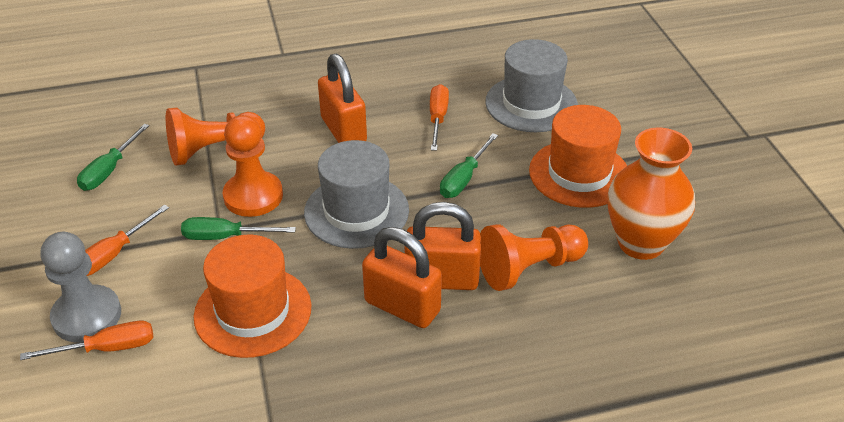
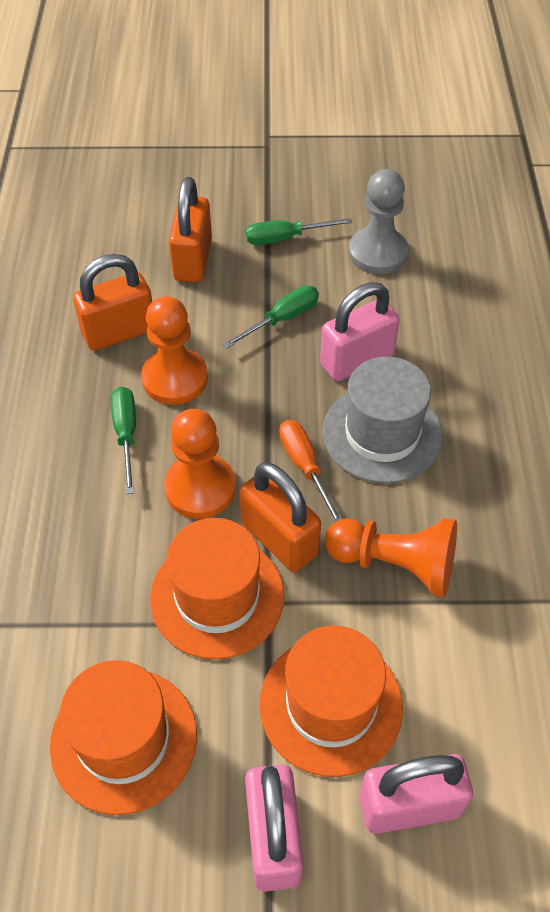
grey hat: 2 -> 1
orange hat: 2 -> 3
orange screwdriver: 3 -> 1
orange vase: 1 -> 0
pink padlock: 0 -> 3

